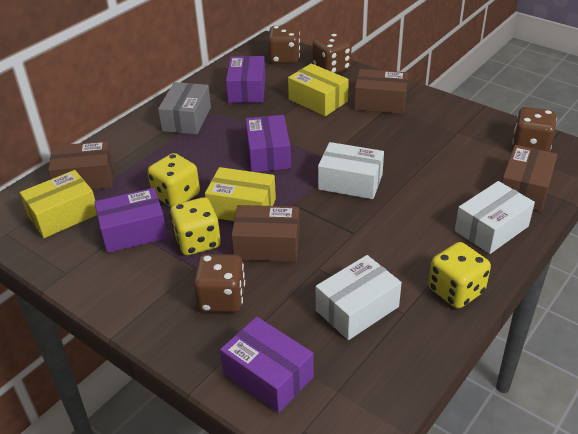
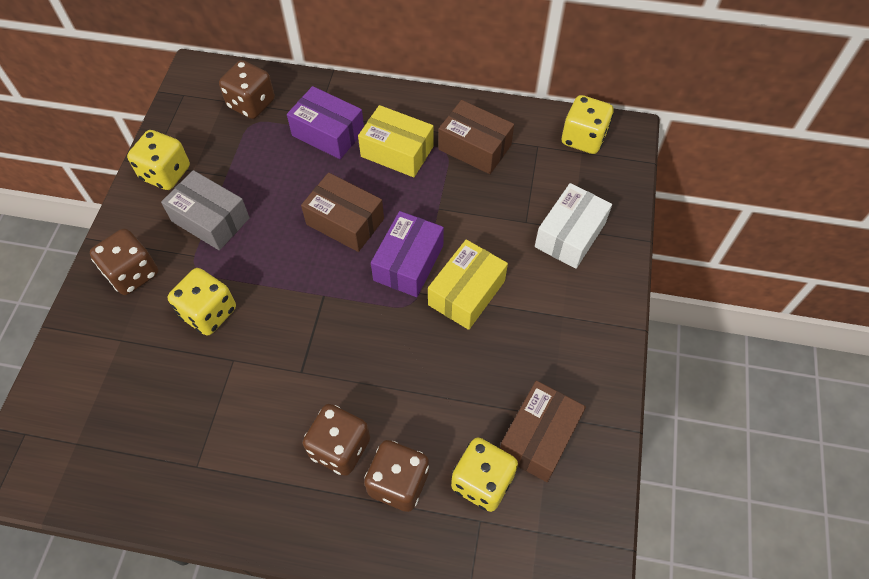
brown box: 4 -> 3
purple box: 4 -> 2
white box: 3 -> 1
yellow box: 3 -> 2
yellow dice: 3 -> 4

